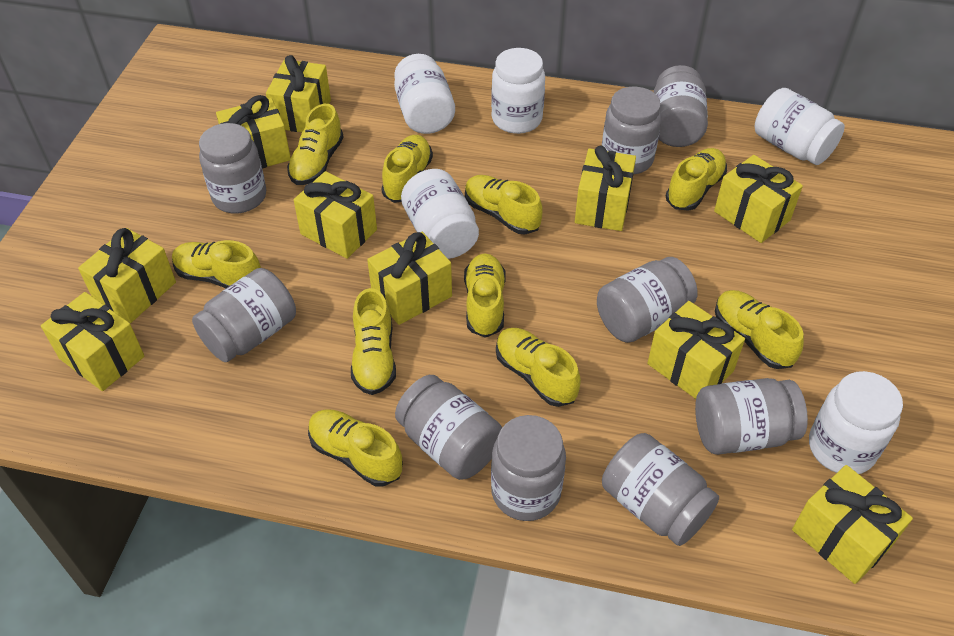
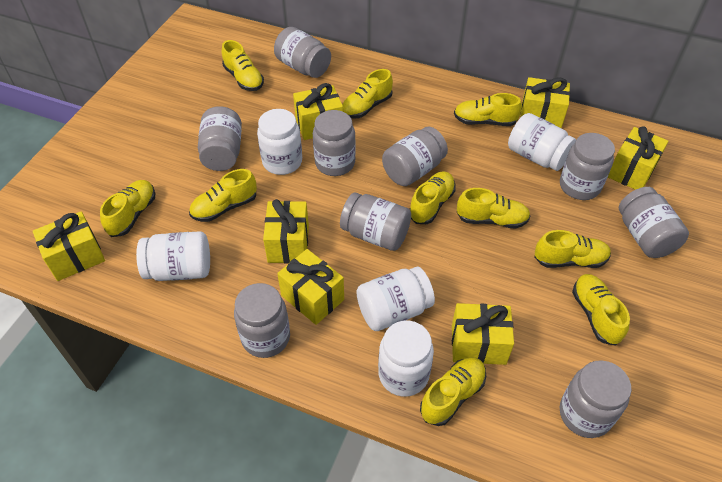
yellow gift: 10 -> 7

